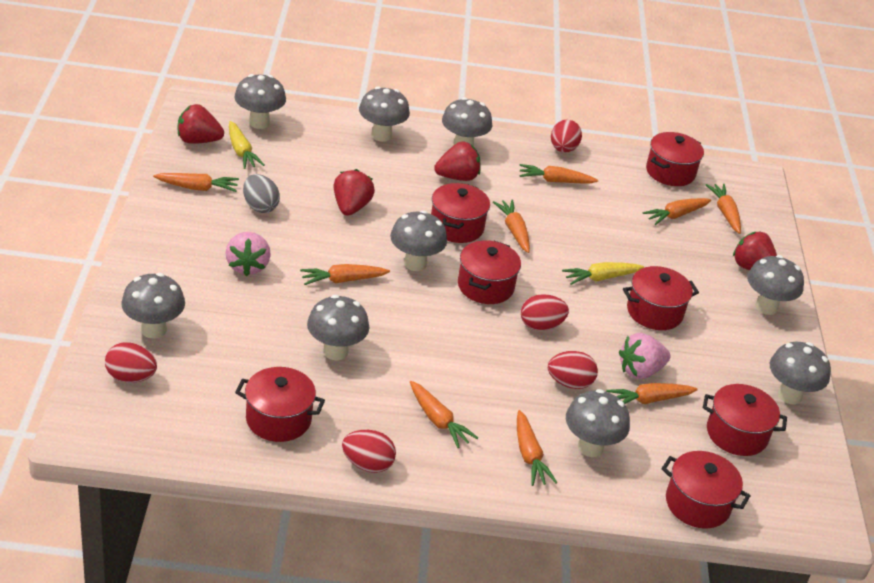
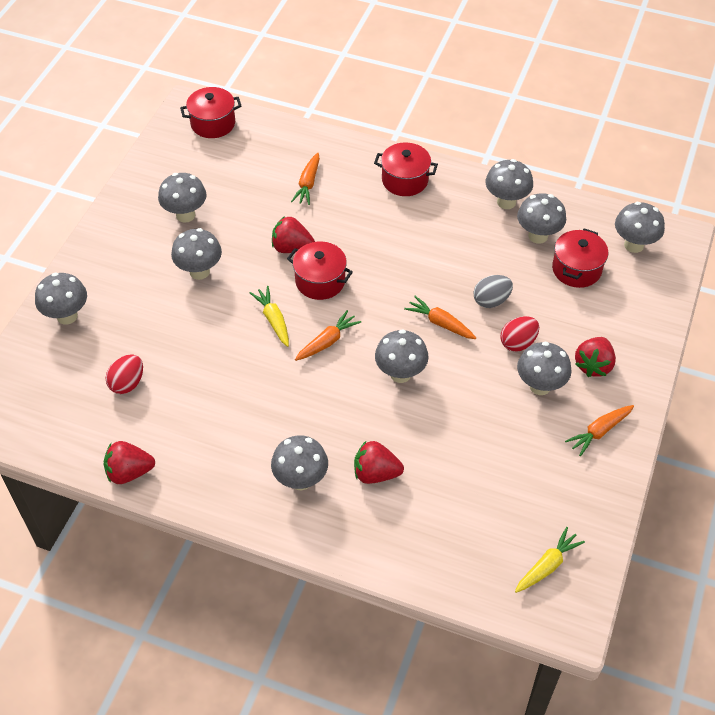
orange carrot: 9 -> 4
pink strawberry: 2 -> 0
red egg: 5 -> 2
red pot: 7 -> 4

